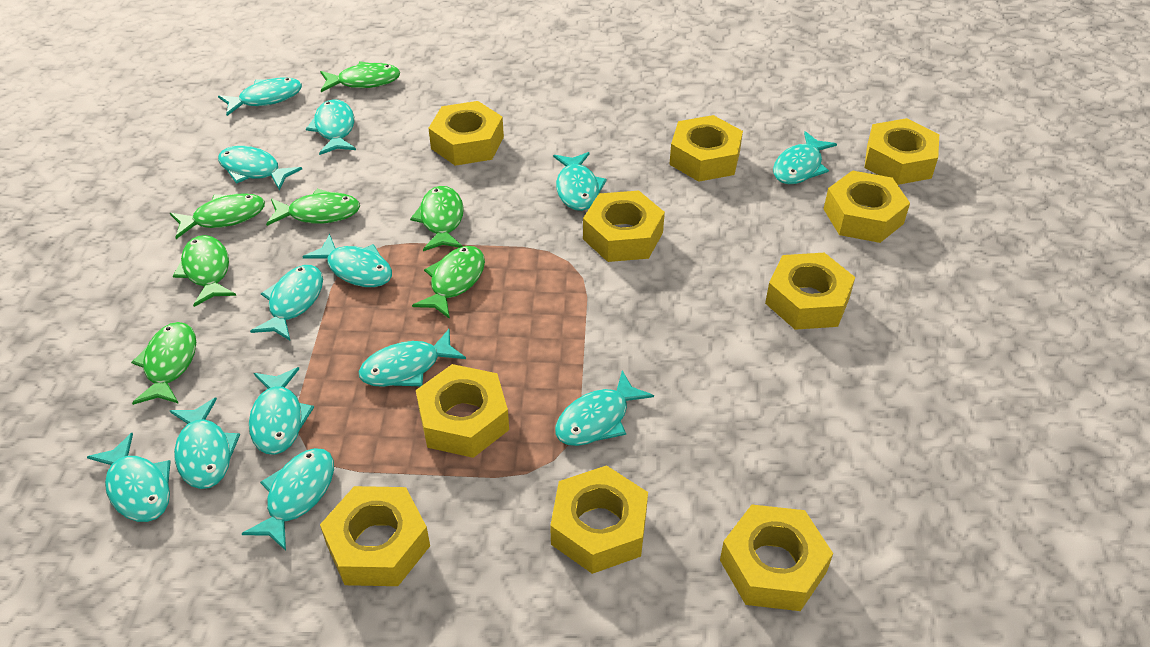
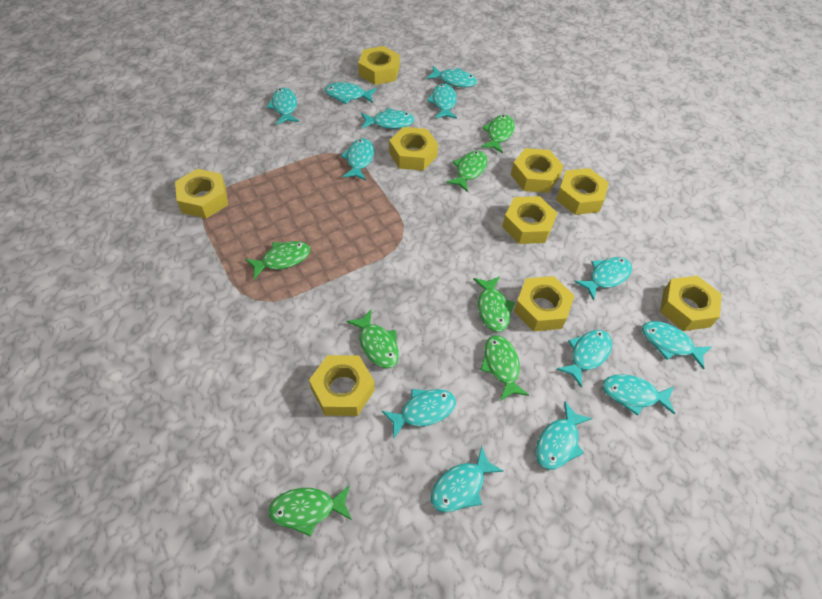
yellow nut: 10 -> 9

